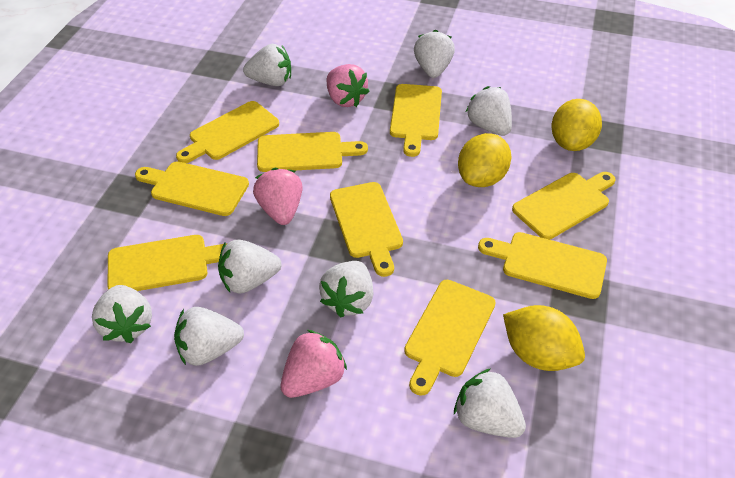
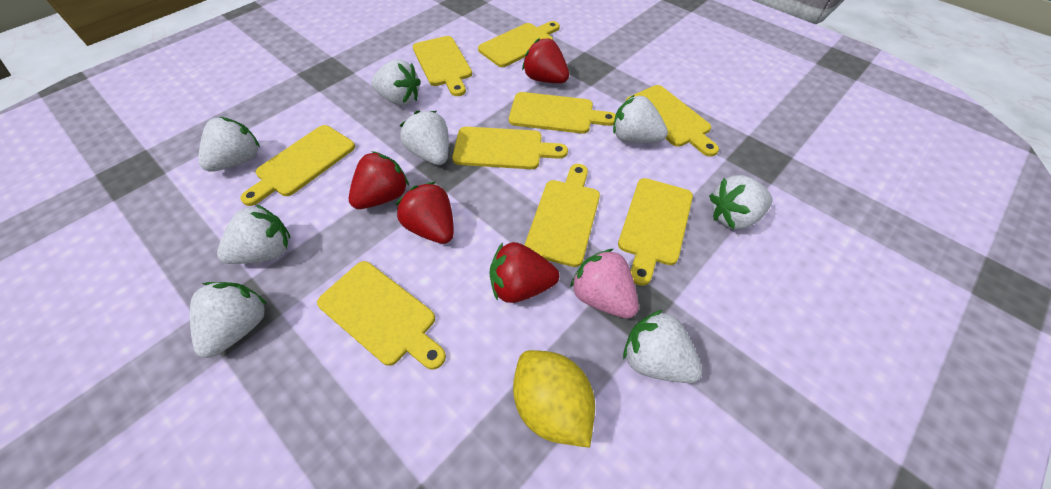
pink strawberry: 3 -> 1
red strawberry: 0 -> 4
yellow lemon: 3 -> 1

